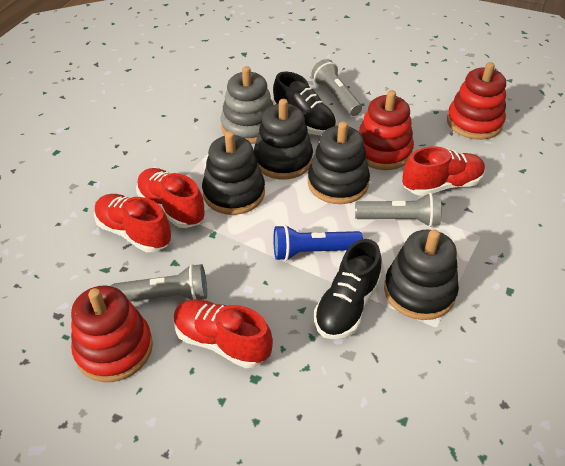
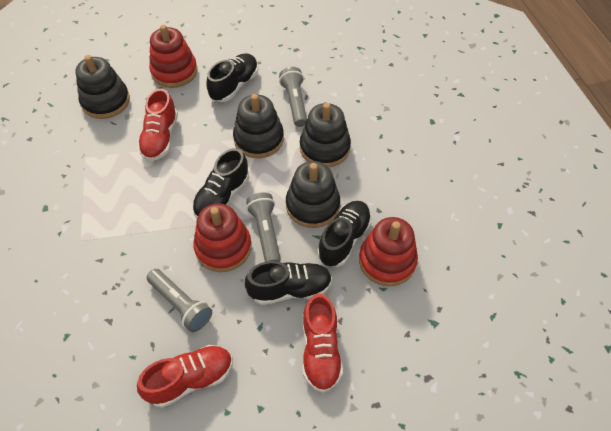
black shoe: 2 -> 4
blue flashlight: 1 -> 0
grey stacking toy: 1 -> 0
red shoe: 4 -> 3

